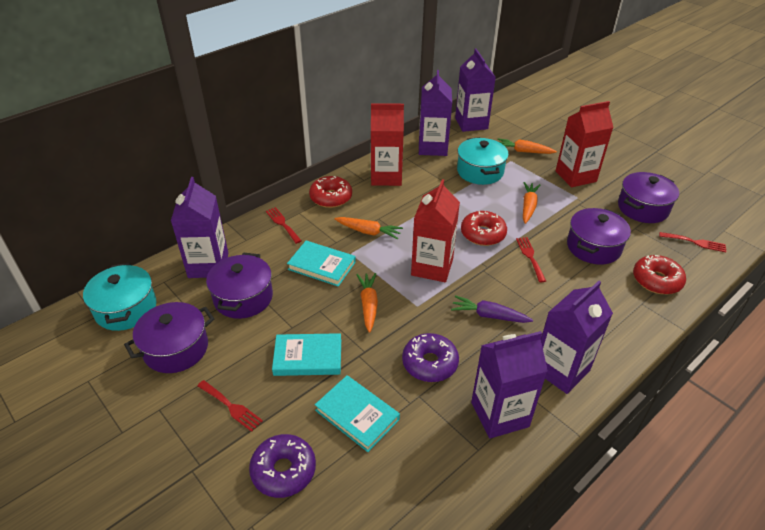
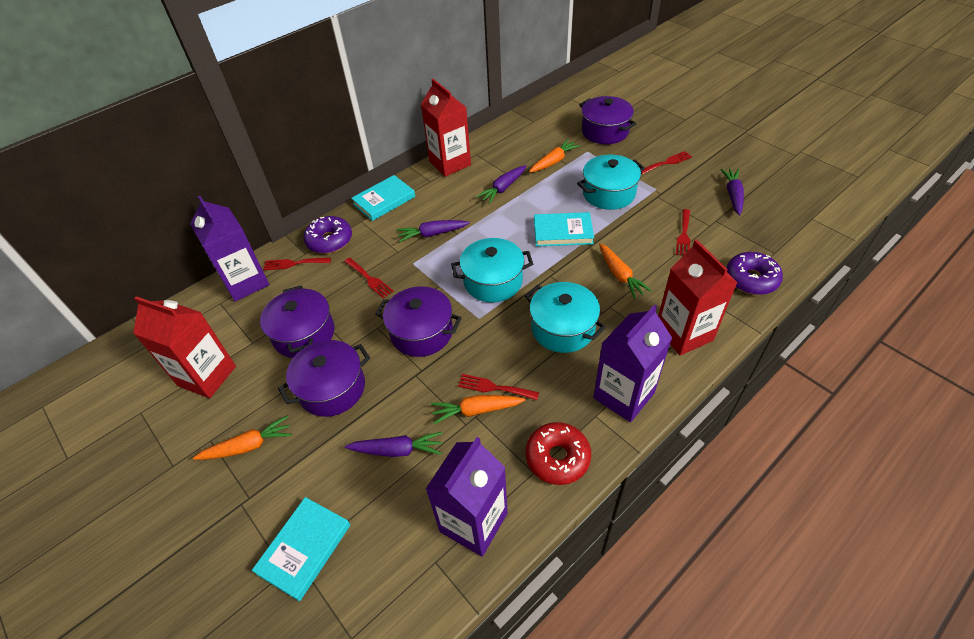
purple carrot: 1 -> 4
purple carton: 5 -> 3
red donut: 3 -> 1
red fork: 4 -> 5
turquoise pot: 2 -> 3

